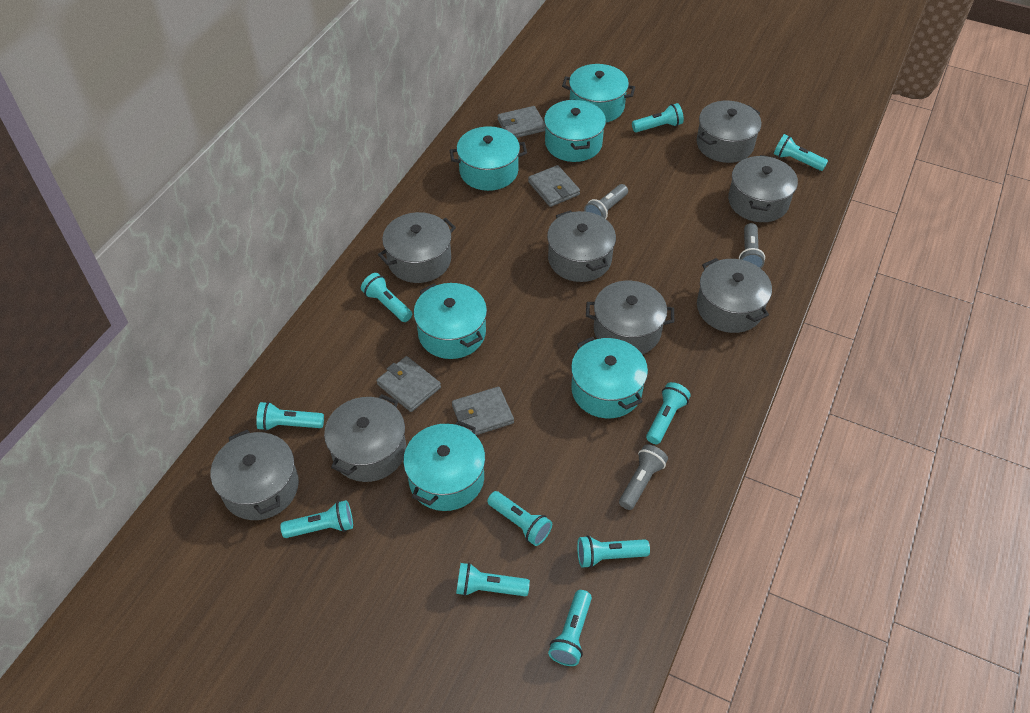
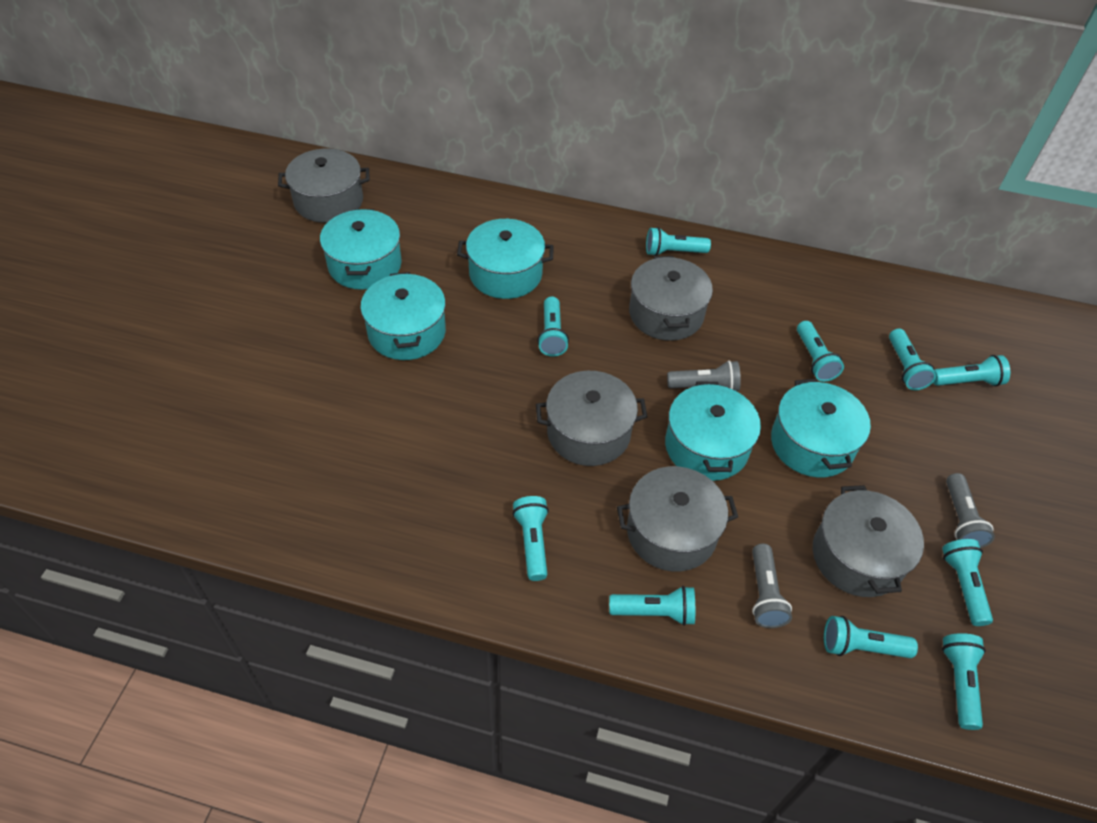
grey pot: 8 -> 5
grey wallet: 4 -> 0
turquoise pot: 6 -> 5

